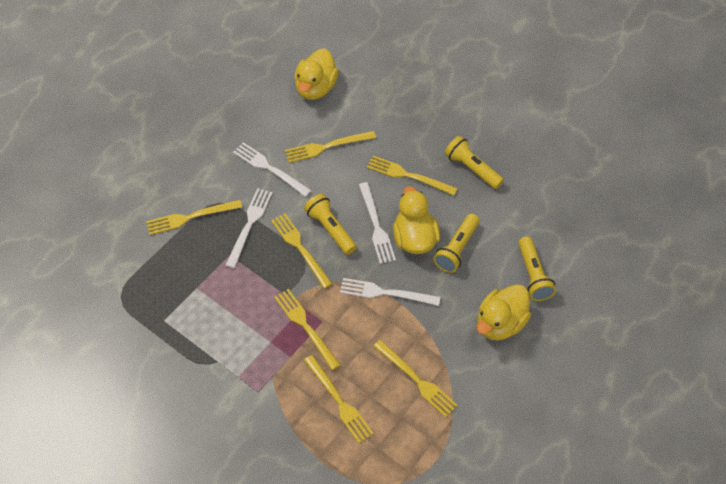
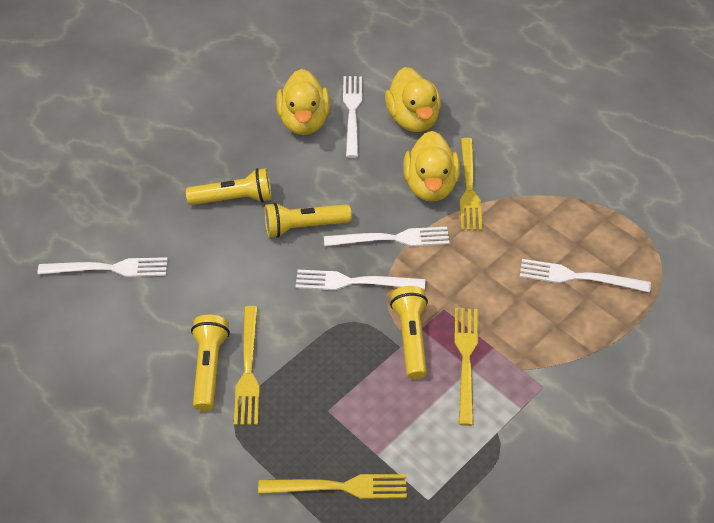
white fork: 4 -> 5
yellow fork: 7 -> 4

